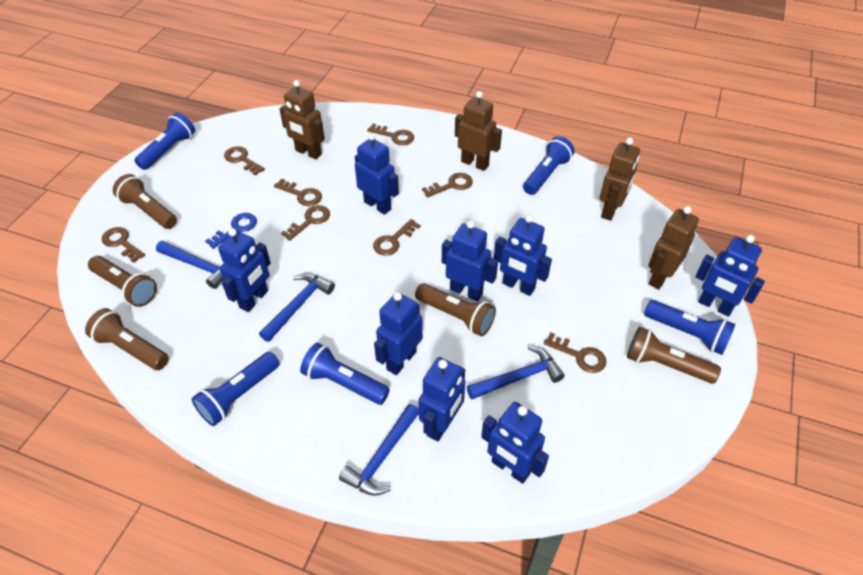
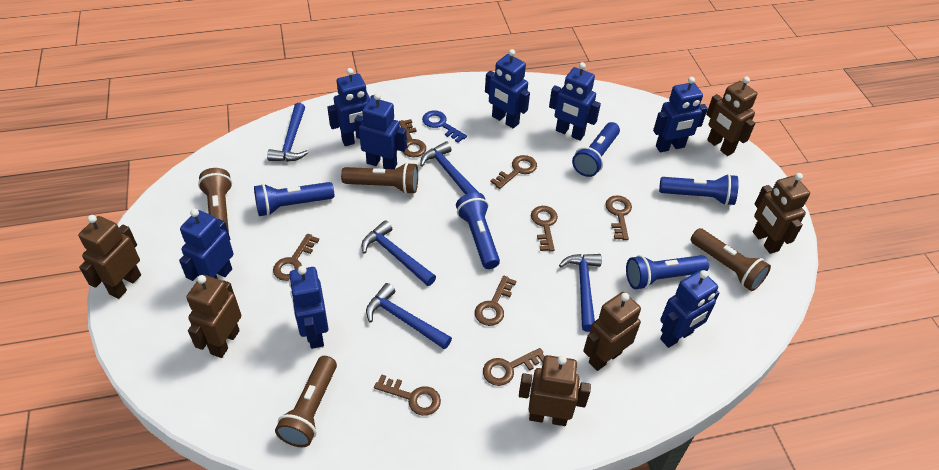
blue hammer: 4 -> 5
brown flashlight: 5 -> 4
brown robot: 4 -> 6

